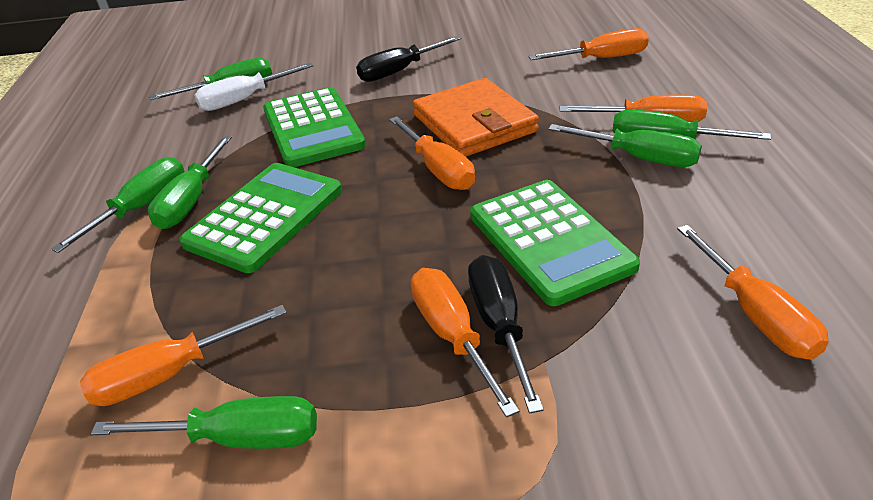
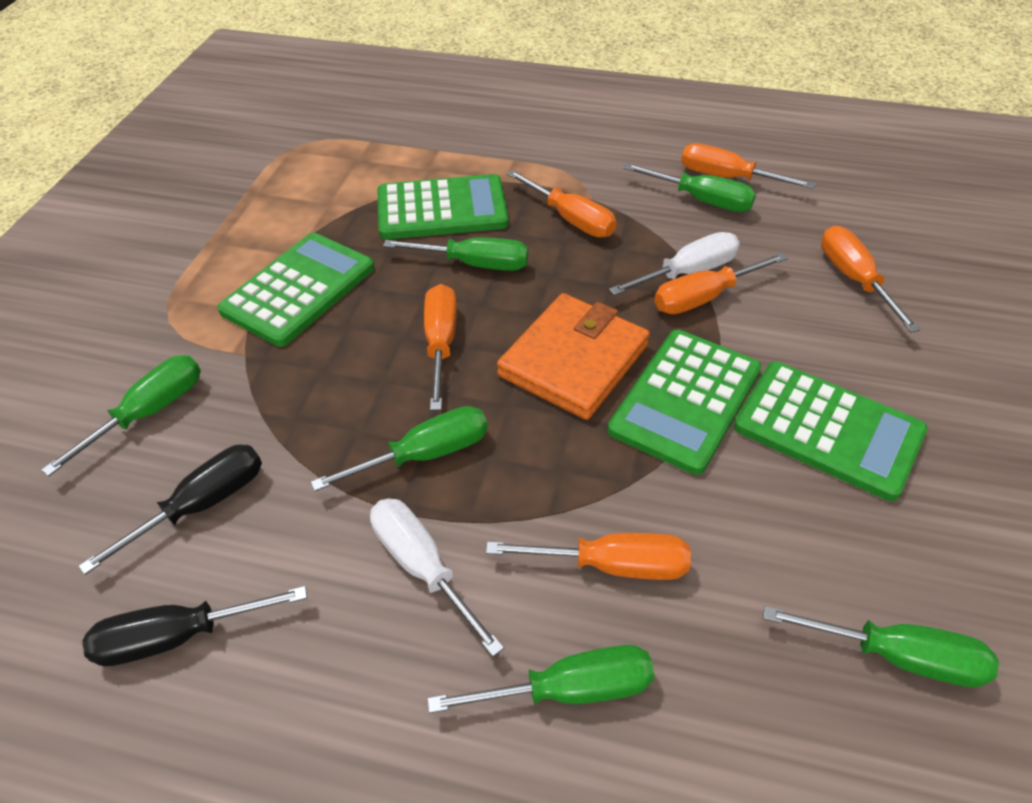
green calculator: 3 -> 4
white screwdriver: 1 -> 2

